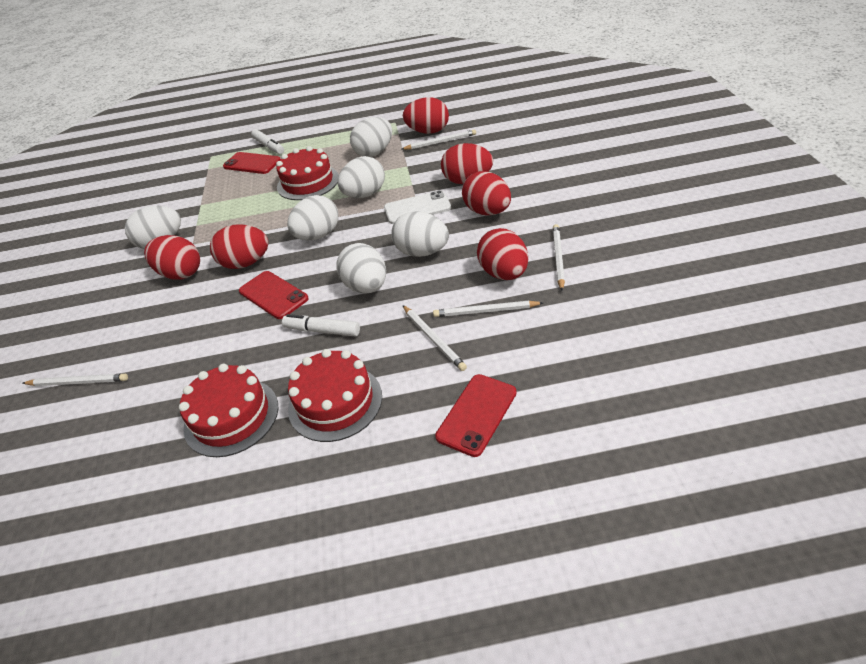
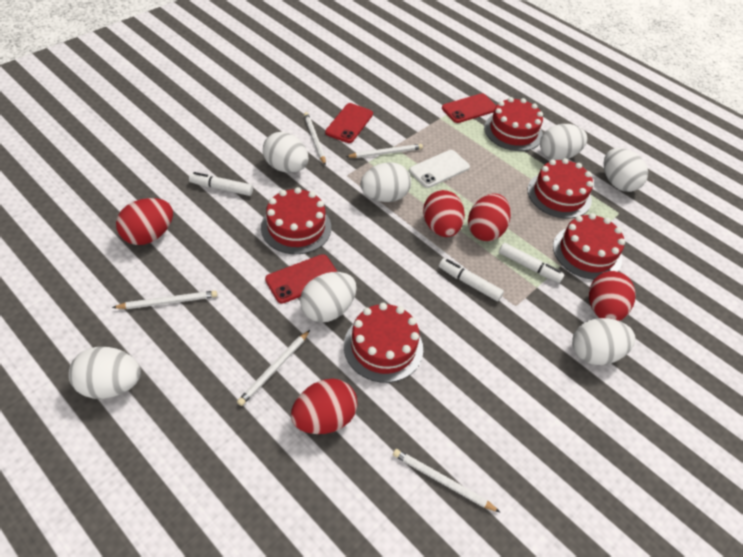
red cake: 3 -> 5
red egg: 6 -> 5
white egg: 6 -> 7
white marker: 2 -> 3

